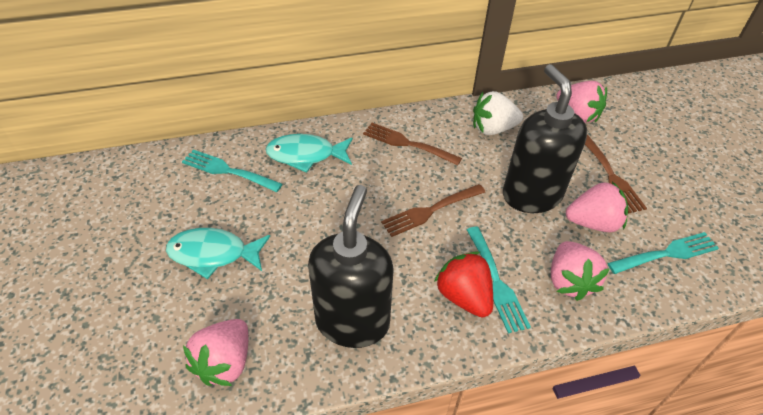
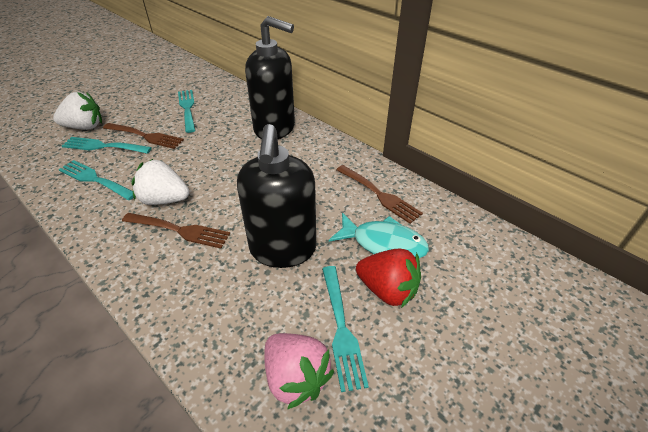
pink strawberry: 4 -> 1
turquoise fish: 2 -> 1
turquoise fork: 3 -> 4
white strawberry: 1 -> 2

